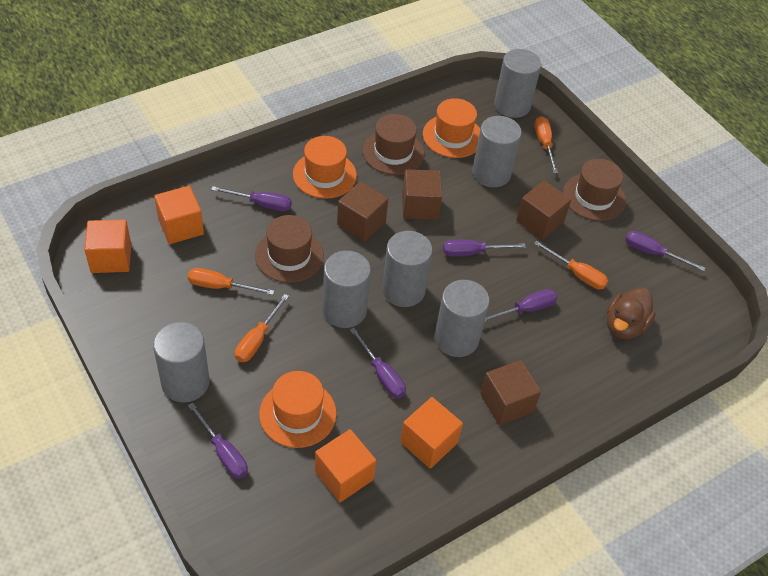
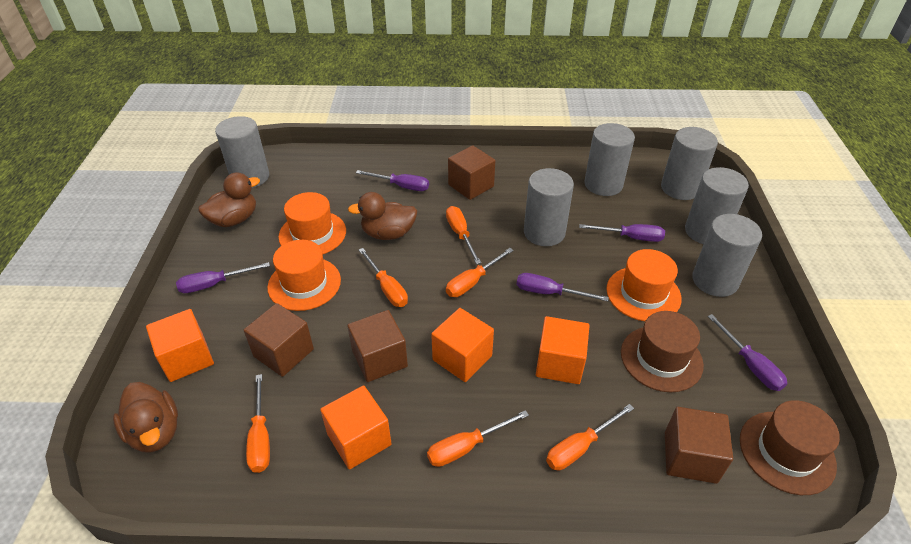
brown duck: 1 -> 3
brown hat: 3 -> 2
orange screwdriver: 4 -> 6
purple screwdriver: 6 -> 5

